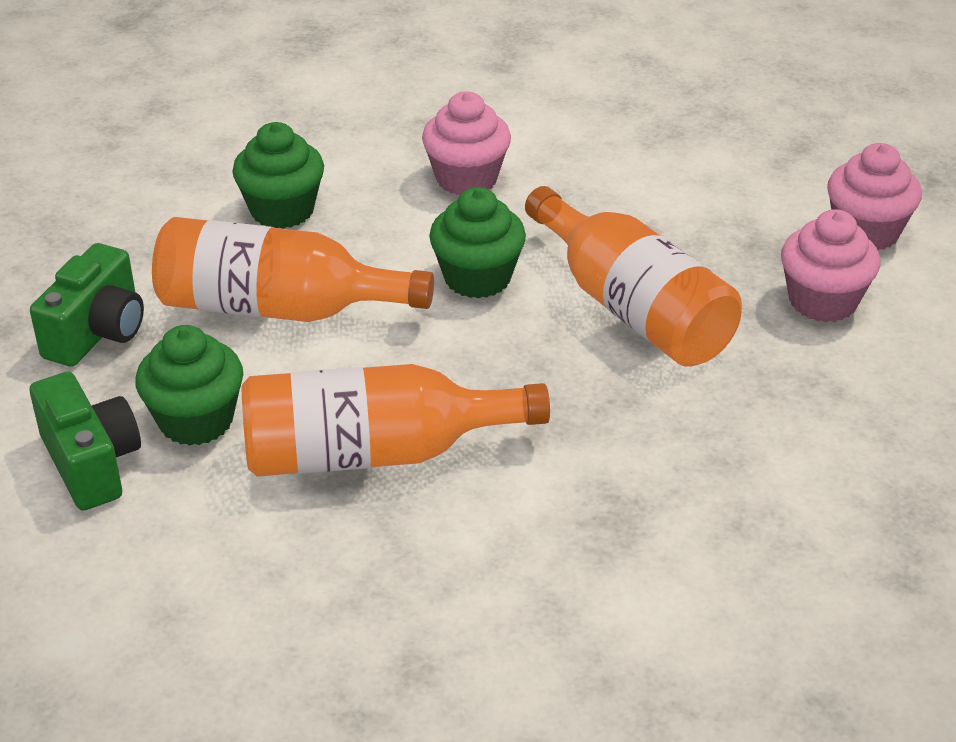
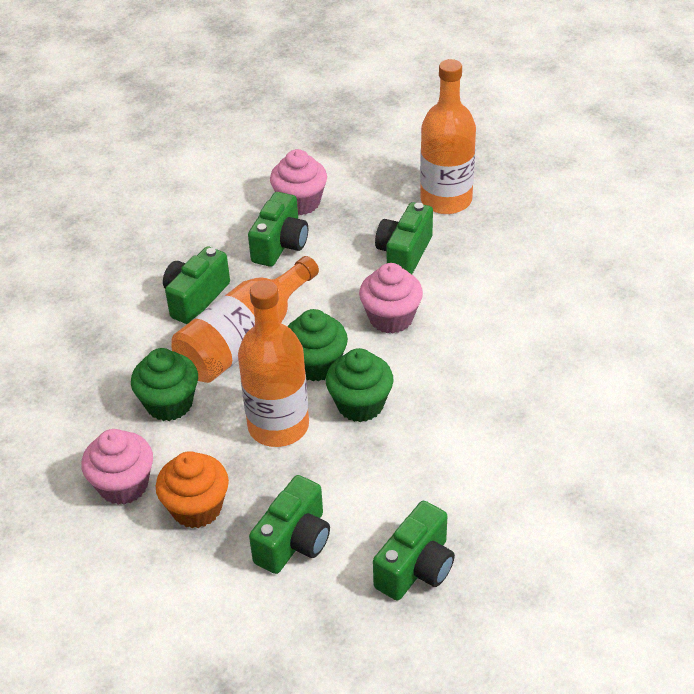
green camera: 2 -> 5
orange cupcake: 0 -> 1

